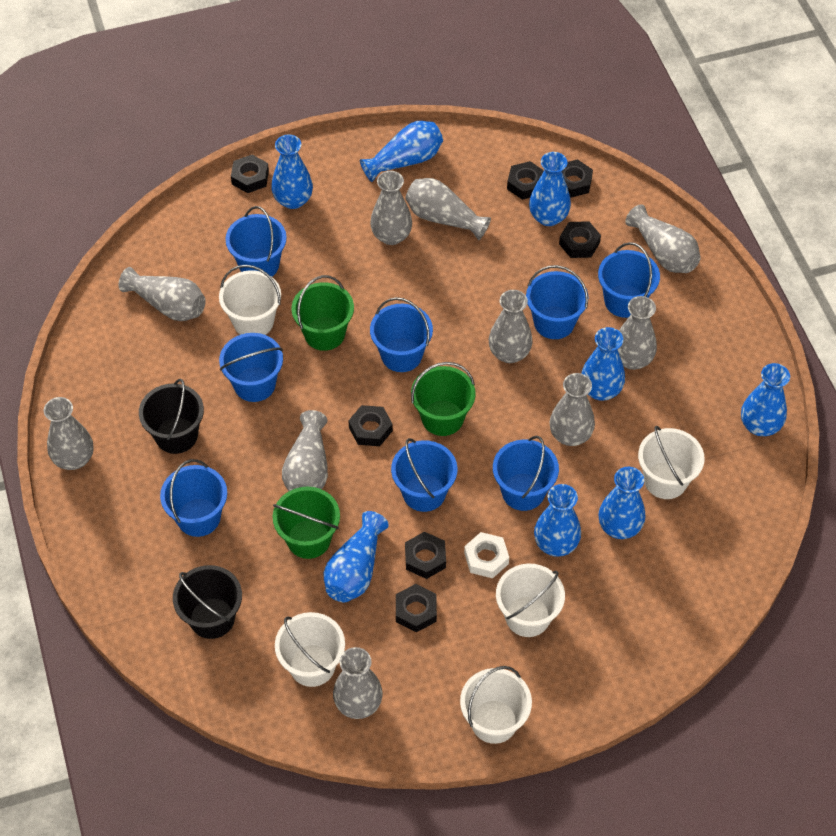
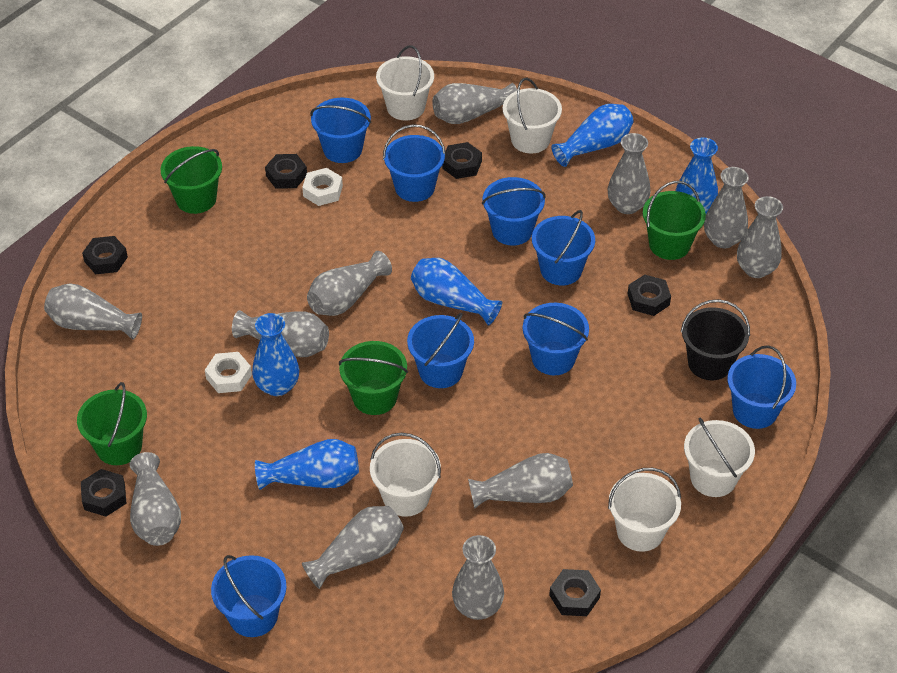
black bucket: 2 -> 1
black nut: 7 -> 6
blue vase: 8 -> 5
green bucket: 3 -> 4
grey vase: 10 -> 11
white nut: 1 -> 2

